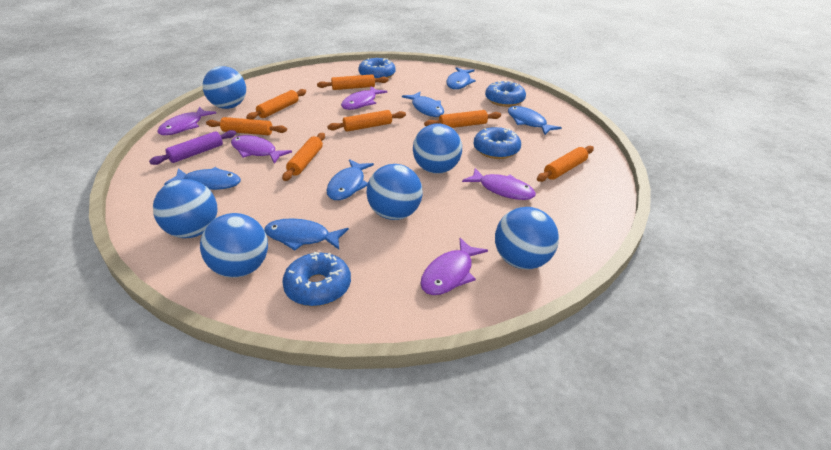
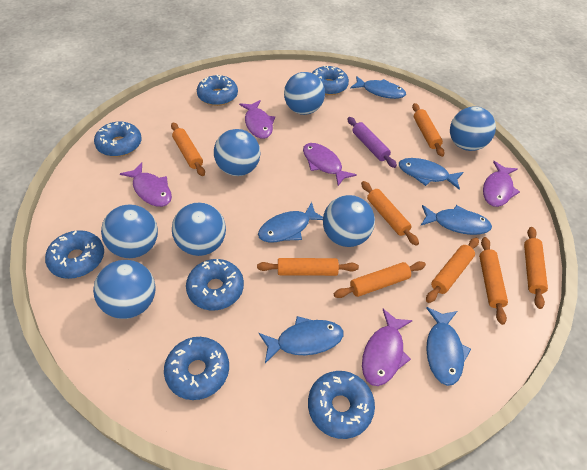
blue ball: 6 -> 7
blue donut: 4 -> 7
orange rolling pin: 7 -> 8

